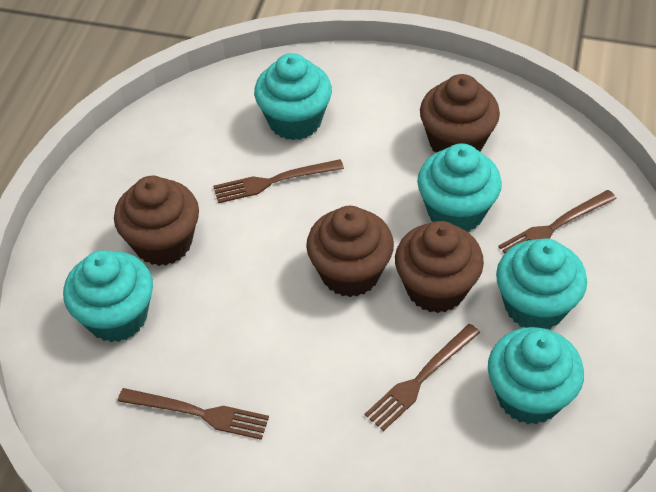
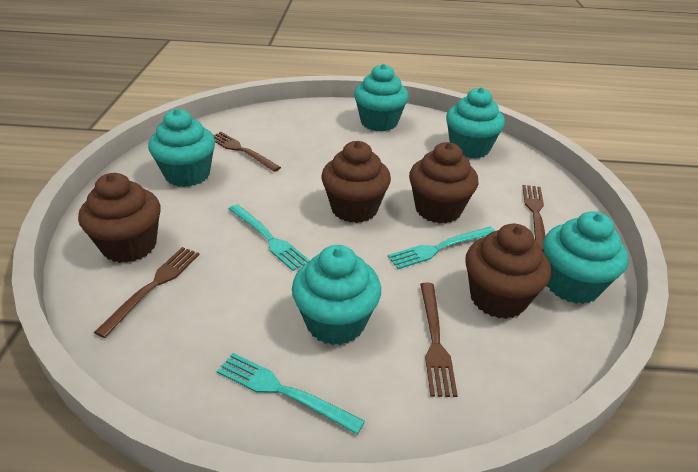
turquoise fork: 0 -> 3

